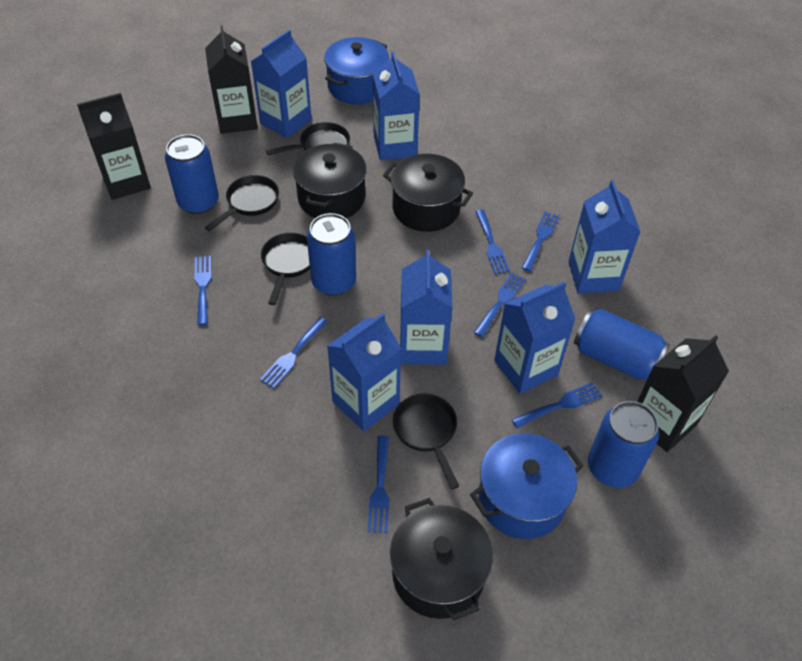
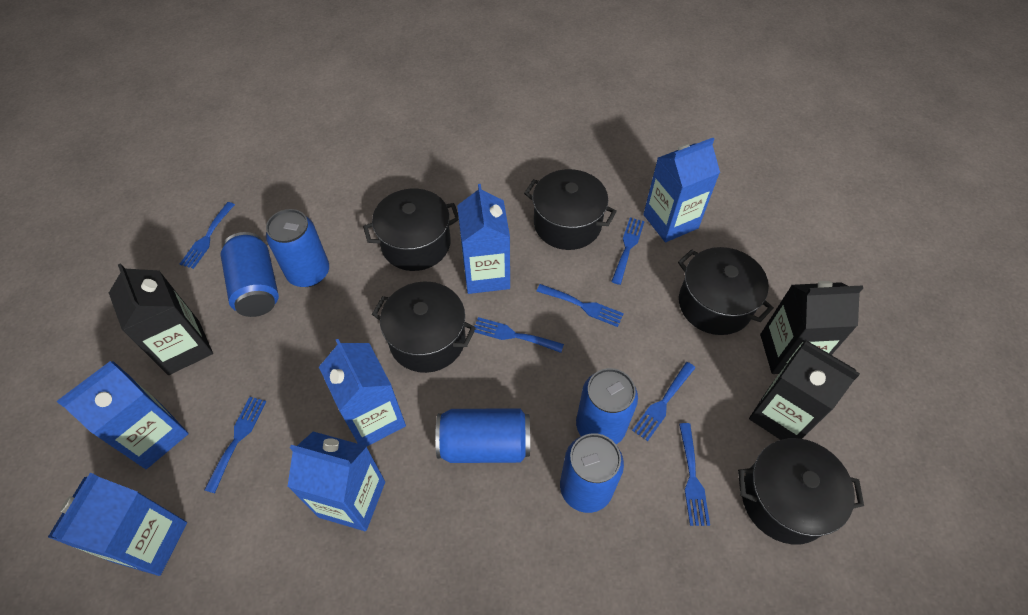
black pan: 4 -> 0
black pot: 3 -> 5
blue can: 4 -> 5
blue pot: 2 -> 0

